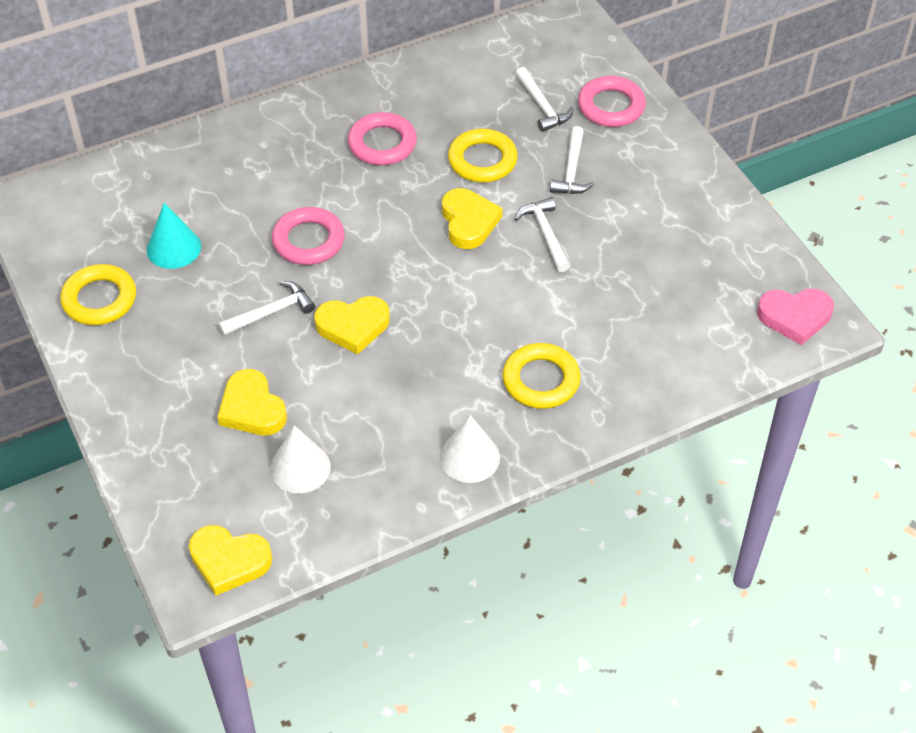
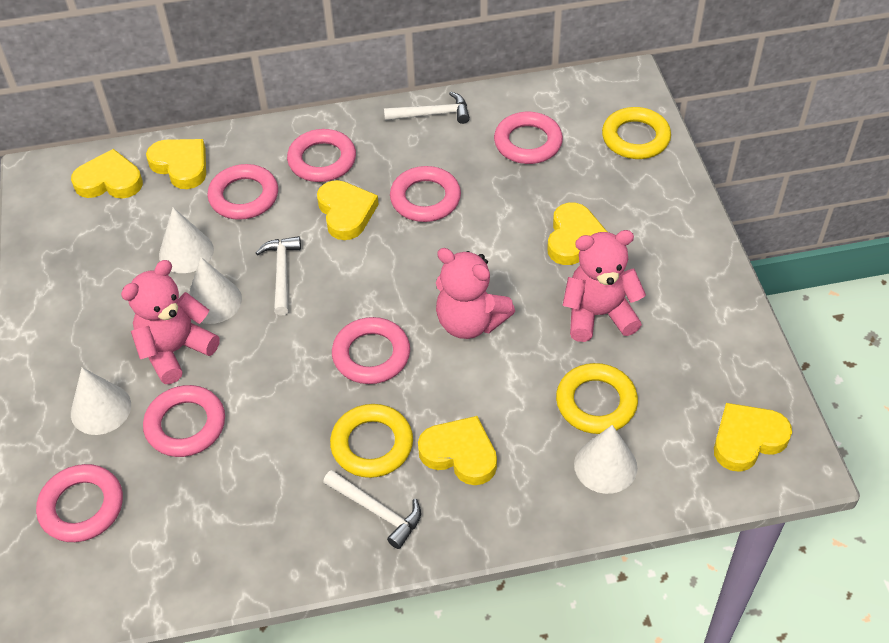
pink heart: 1 -> 0
pink ring: 3 -> 7
pink teddy bear: 0 -> 3
turquoise cone: 1 -> 0
white cone: 2 -> 4
white hammer: 4 -> 3
yellow heart: 4 -> 6

